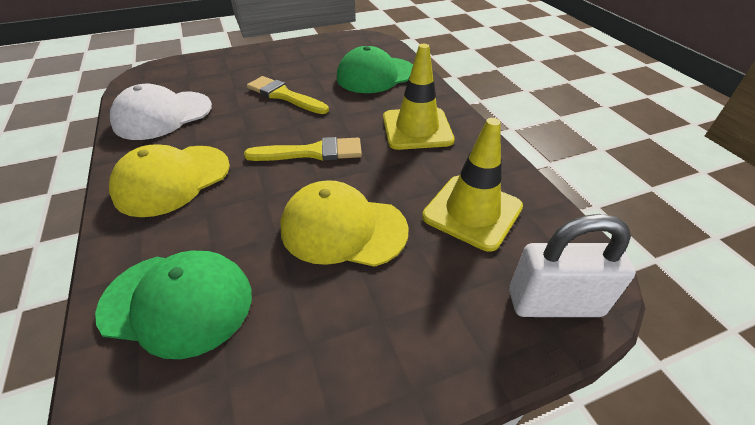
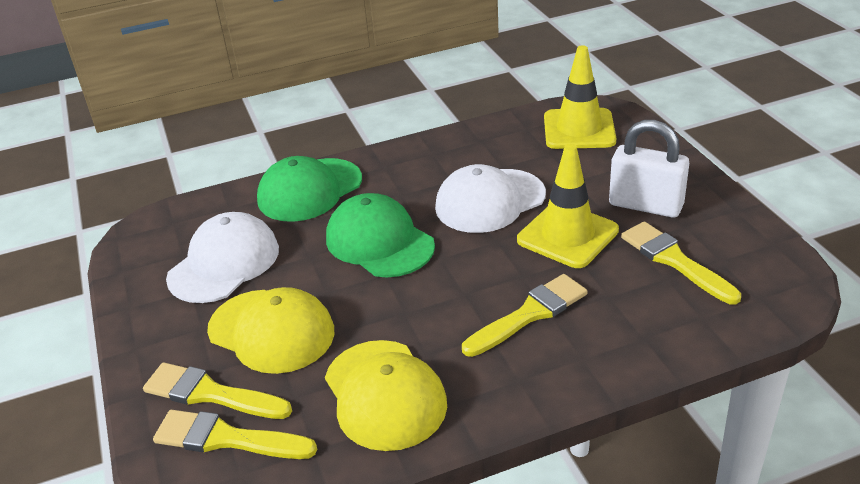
white cap: 1 -> 2
yellow brush: 2 -> 4

